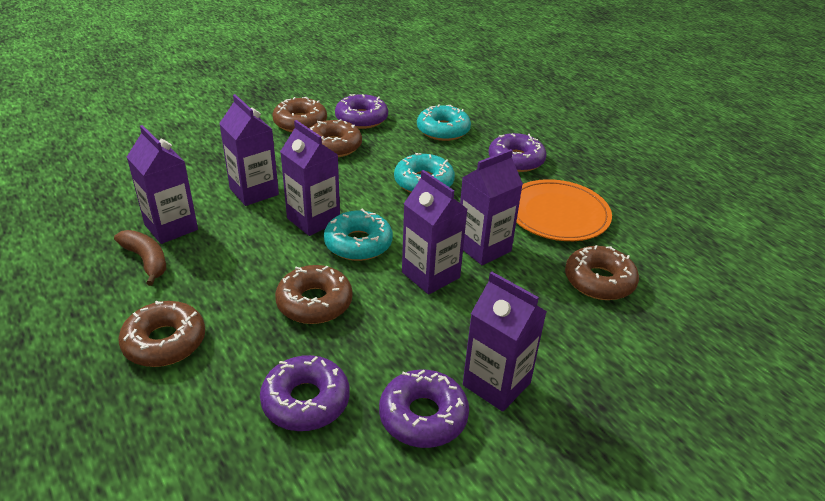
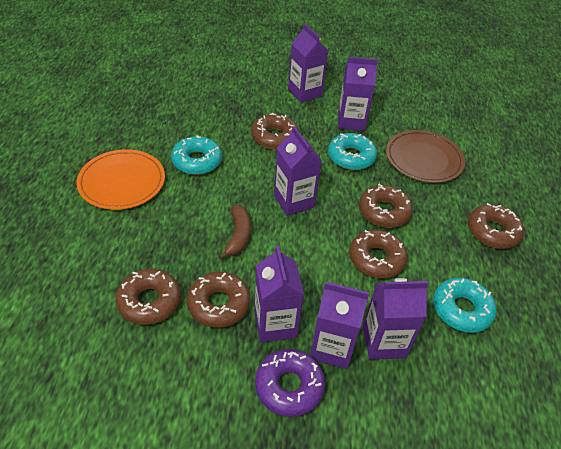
brown donut: 5 -> 6
brown plate: 0 -> 1
purple donut: 4 -> 1

